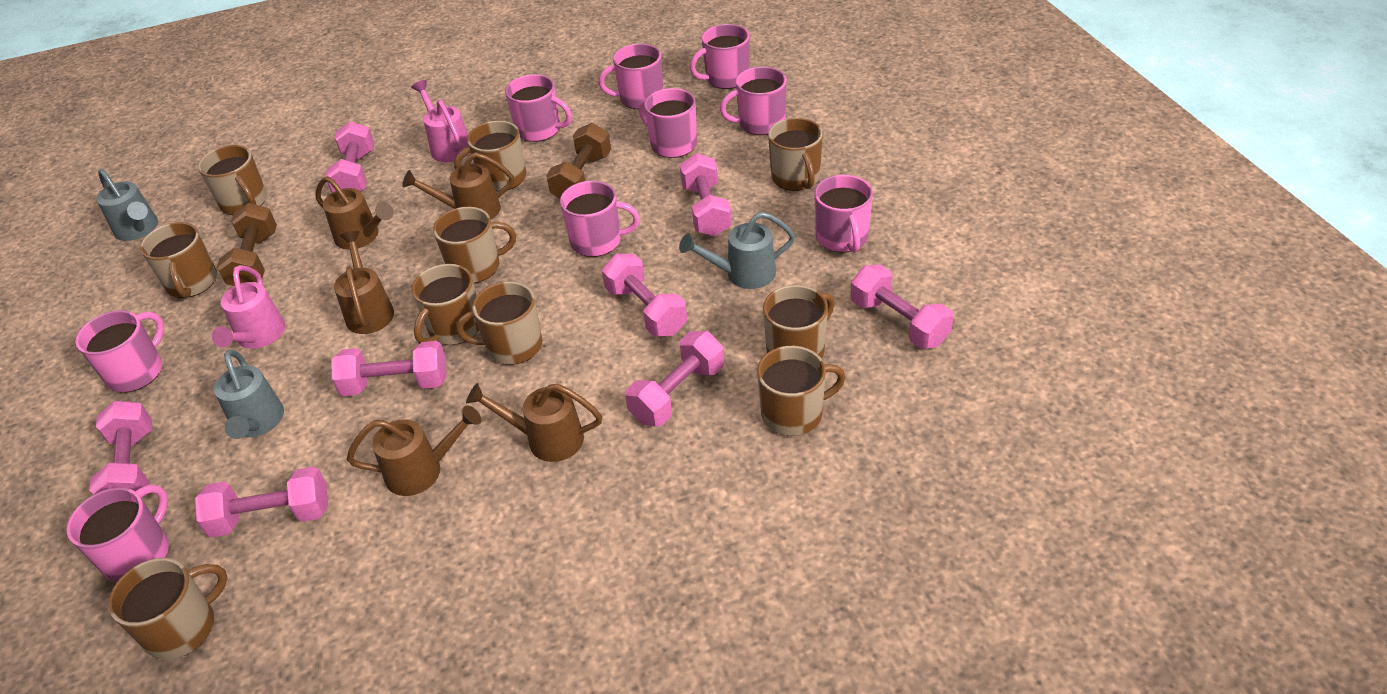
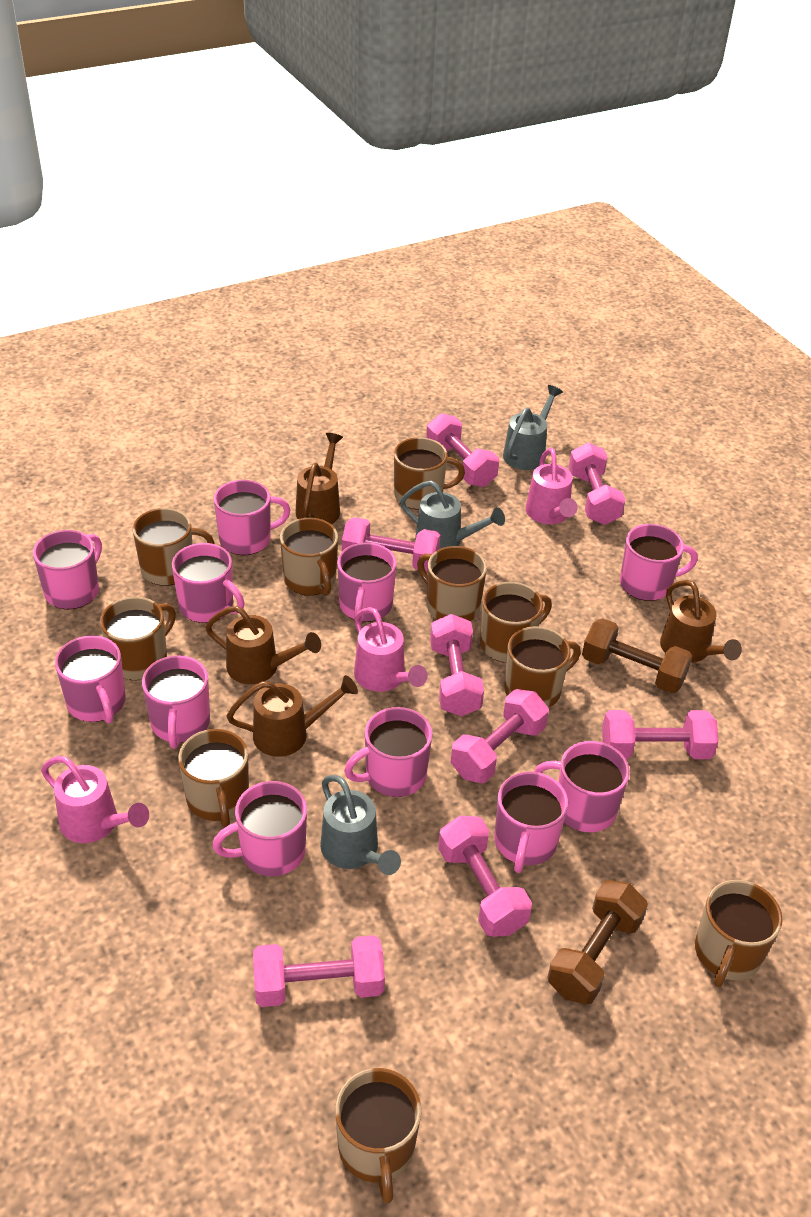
brown watering can: 5 -> 4
pink mug: 9 -> 11
pink watering can: 2 -> 3

